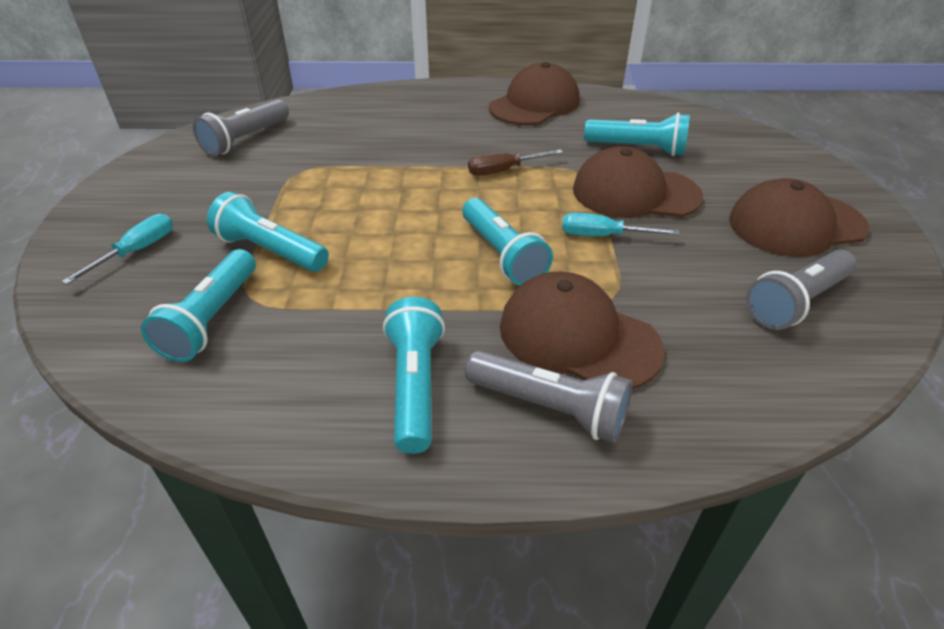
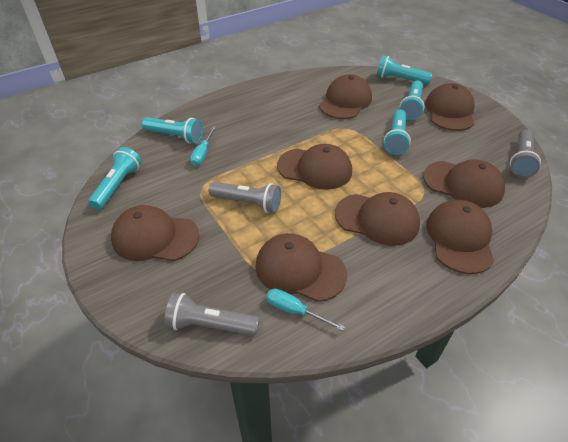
brown cap: 4 -> 8
brown screwdriver: 1 -> 0

